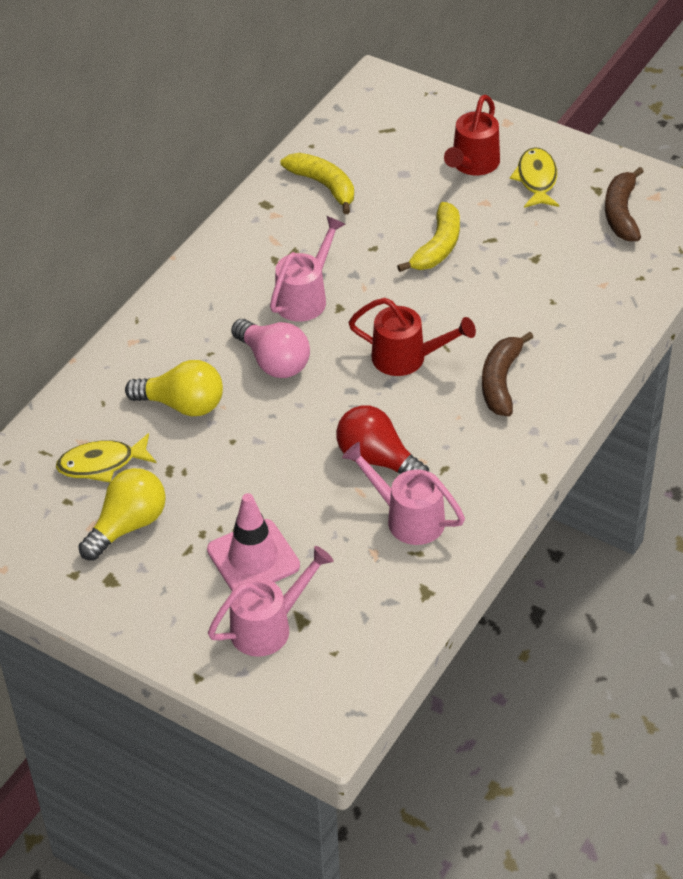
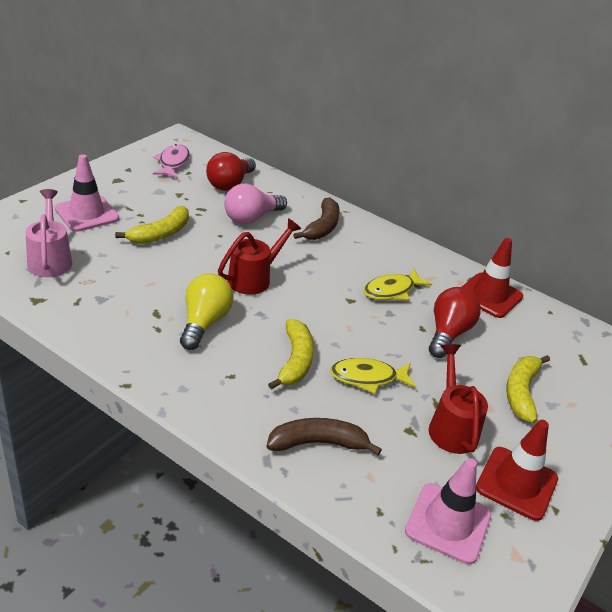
pink fish: 0 -> 1
pink traffic cone: 1 -> 2
pink watering can: 3 -> 1
red light bulb: 1 -> 2
red traffic cone: 0 -> 2
yellow banana: 2 -> 3
yellow light bulb: 2 -> 1

